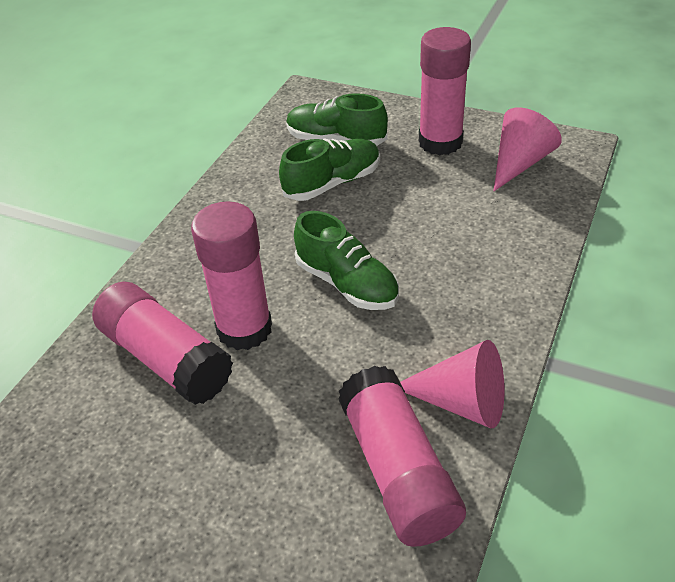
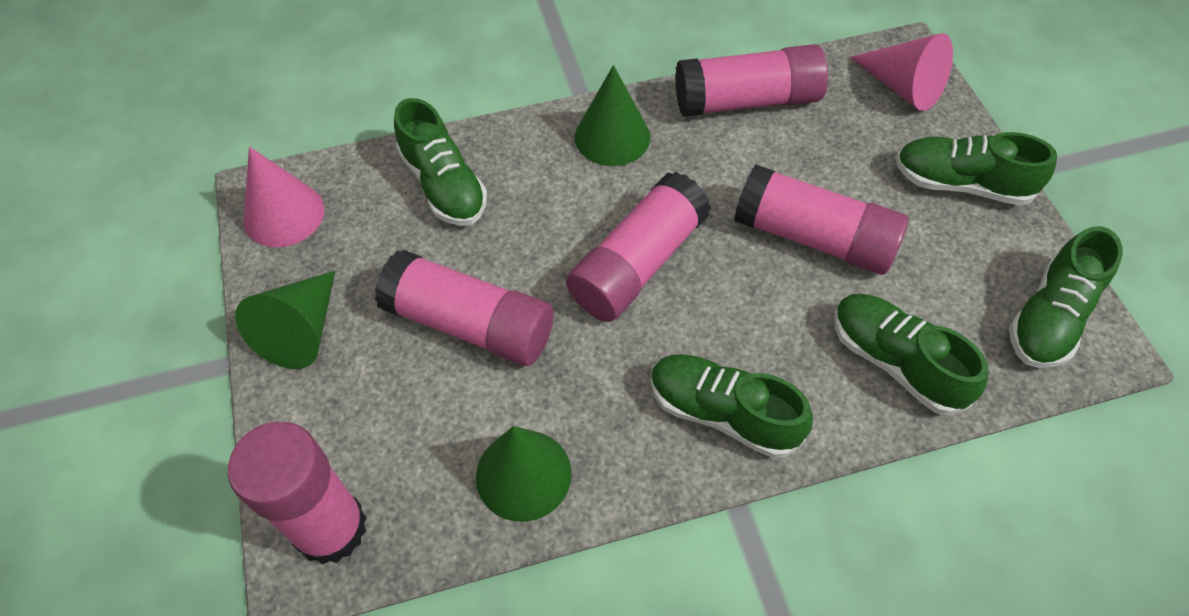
green cone: 0 -> 3
green shoe: 3 -> 5
pink glue stick: 4 -> 5

